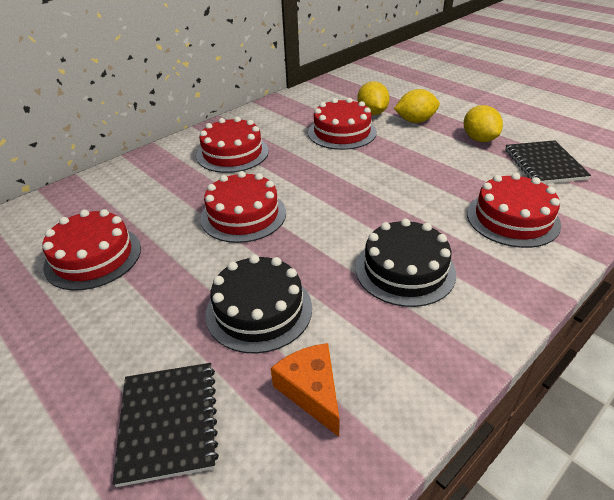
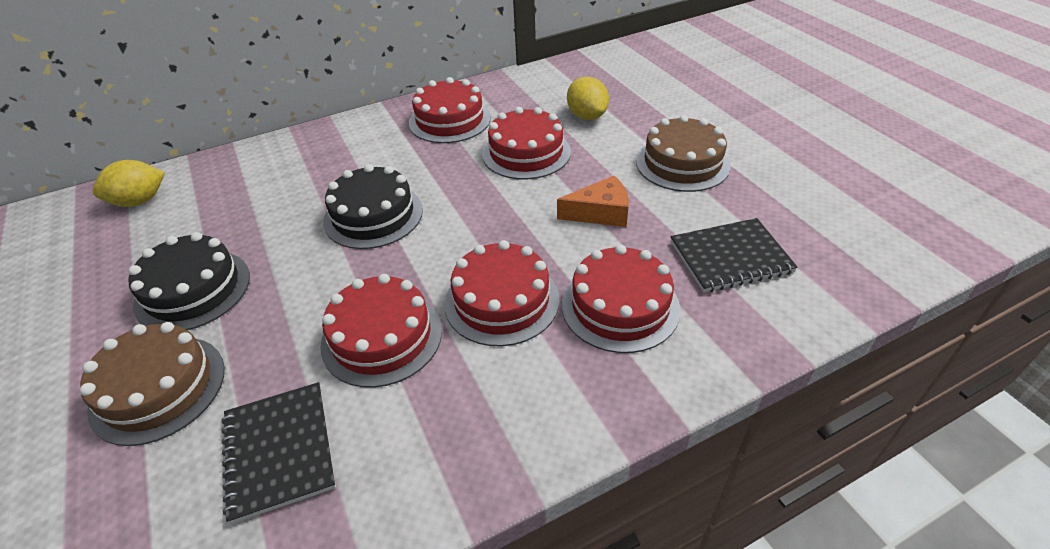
brown cake: 0 -> 2
yellow lemon: 3 -> 2

